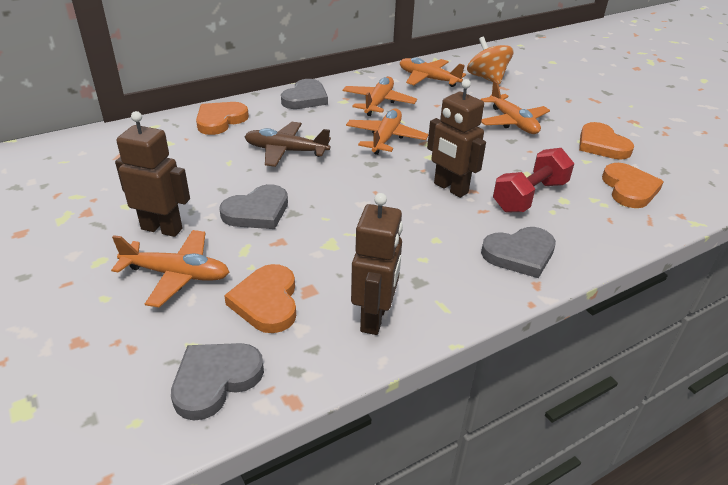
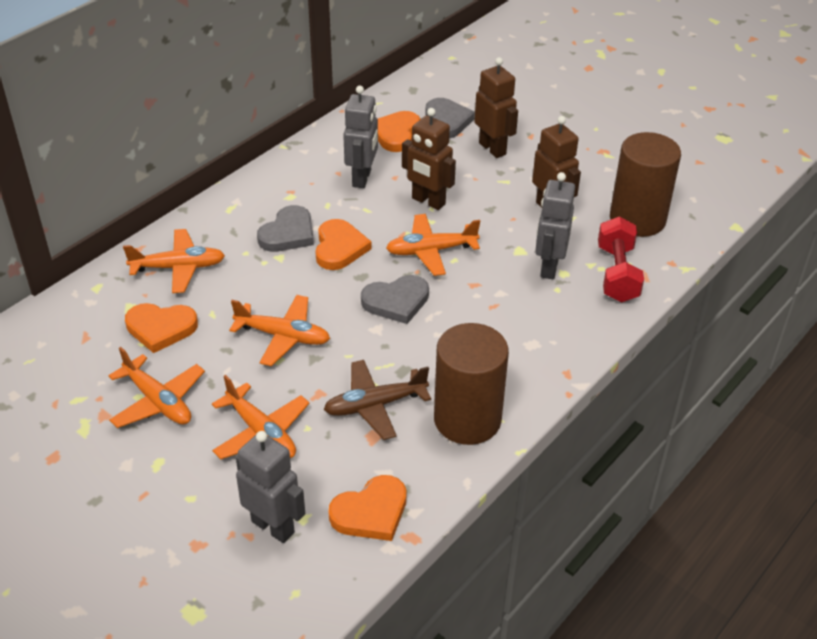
brown cylinder: 0 -> 2
grey heart: 4 -> 3
grey robot: 0 -> 3
orange spinning top: 1 -> 0

